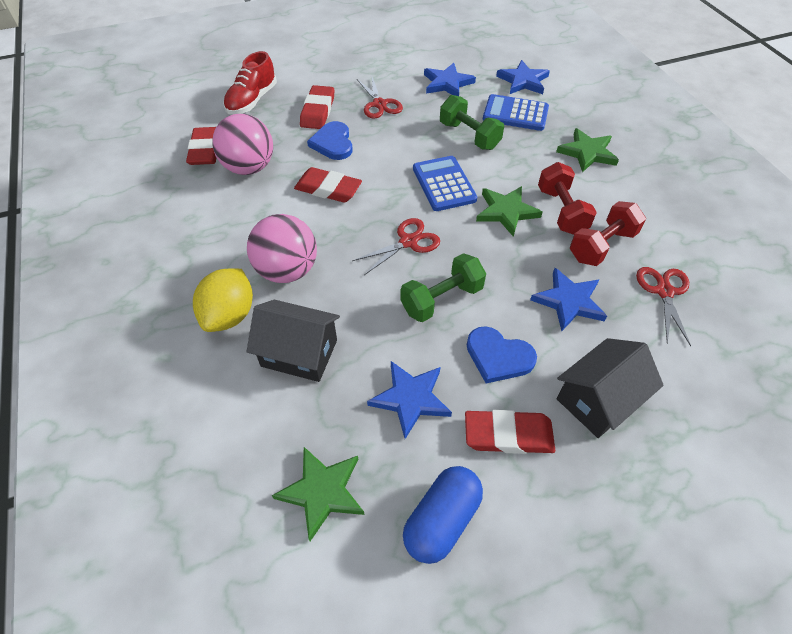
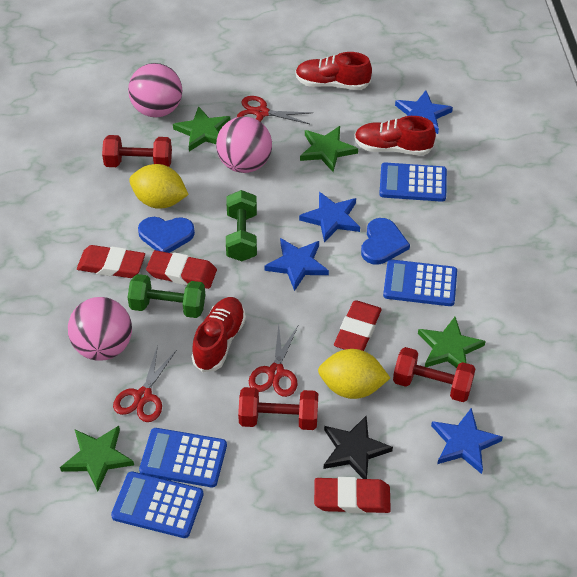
black house: 2 -> 0
black star: 0 -> 1
blue calculator: 2 -> 4
blue capsule: 1 -> 0
green star: 3 -> 4
pink ball: 2 -> 3
red dumbbell: 2 -> 3
red shoe: 1 -> 3
yellow lemon: 1 -> 2

